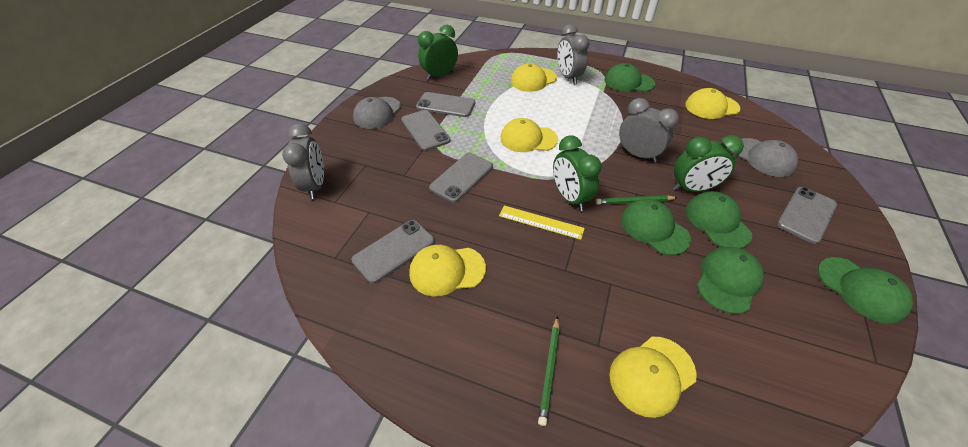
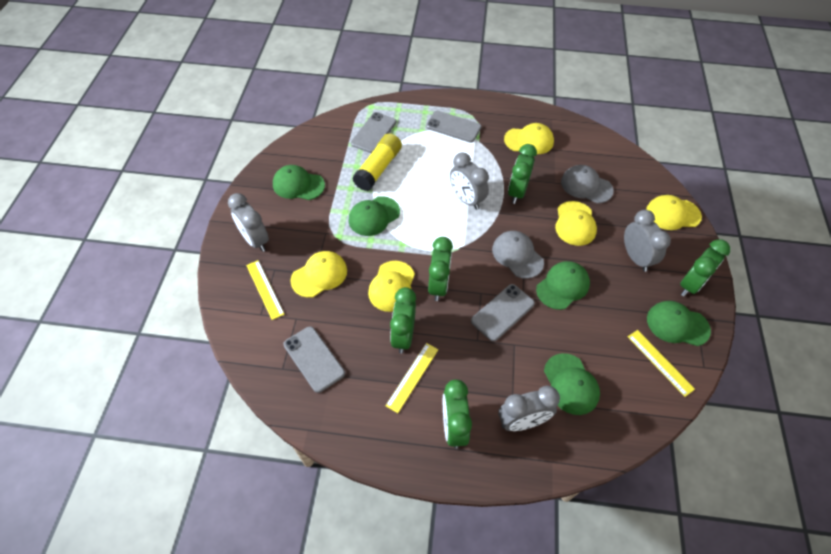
green clock: 3 -> 5
green pencil: 2 -> 0
grey clock: 3 -> 4
grey phone: 5 -> 4
yellow glue stick: 0 -> 1
yellow ruler: 1 -> 3

